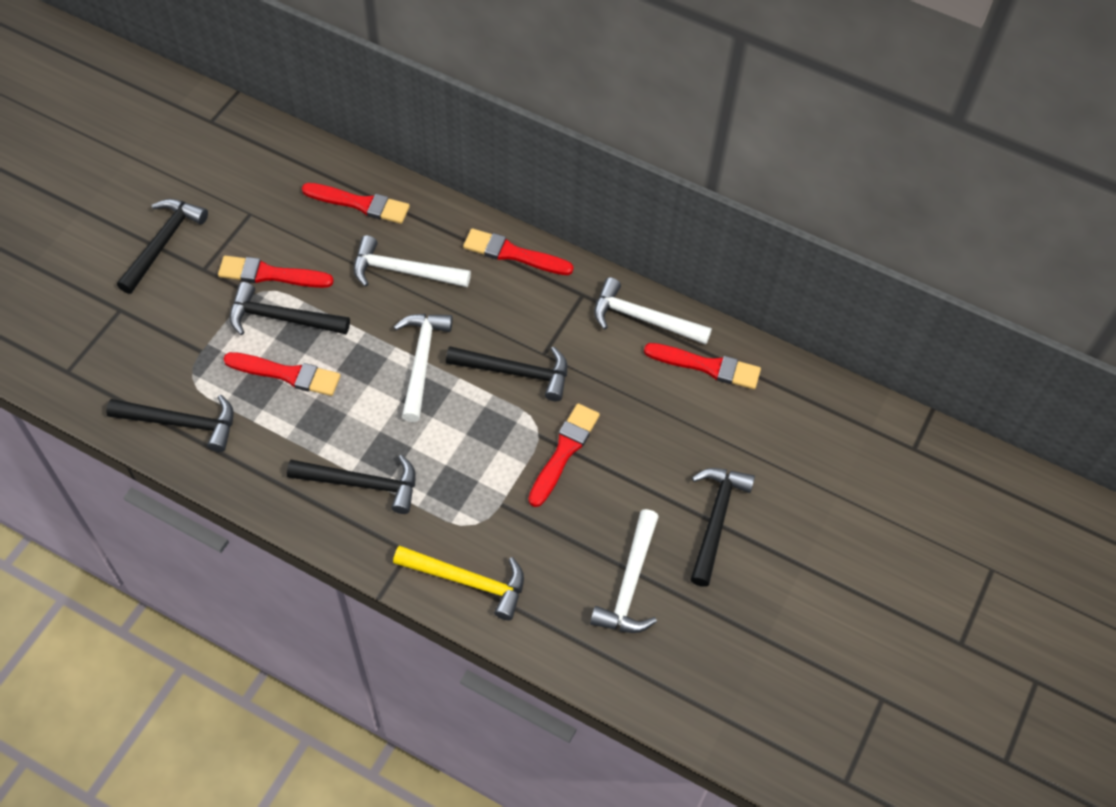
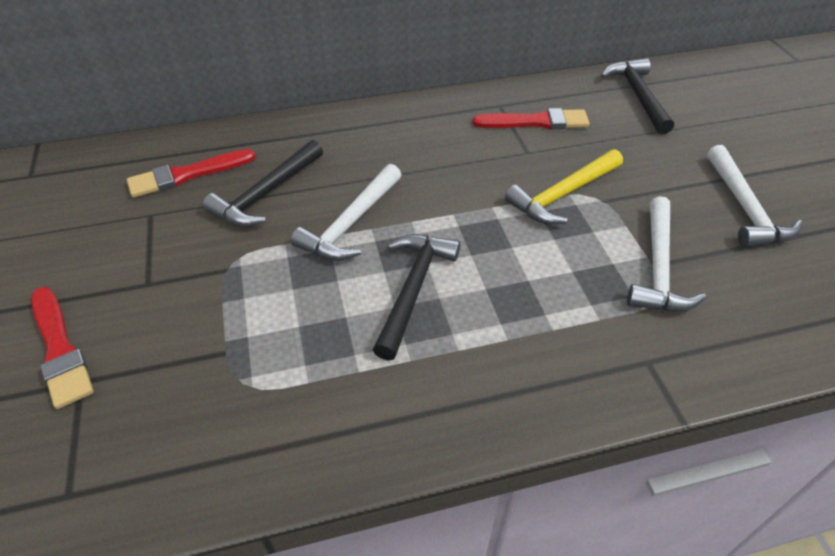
black hammer: 6 -> 3
red brush: 6 -> 3
white hammer: 4 -> 3

